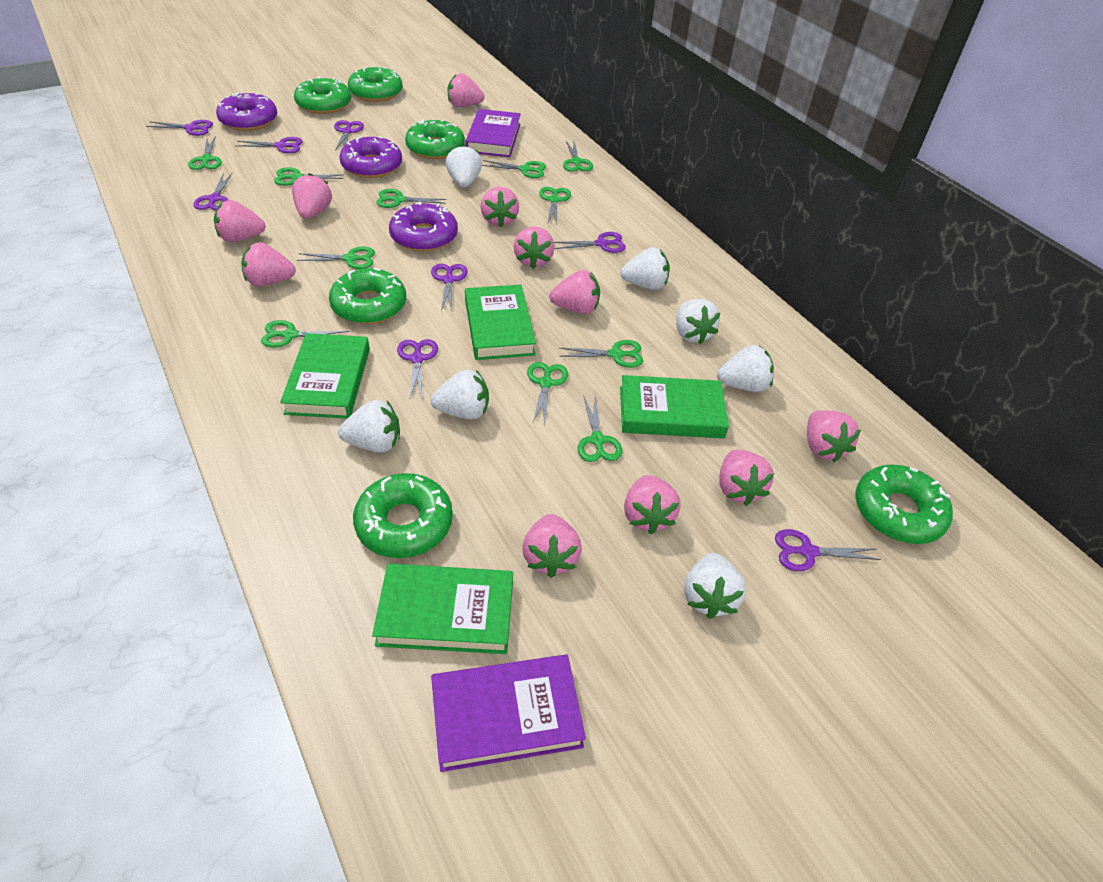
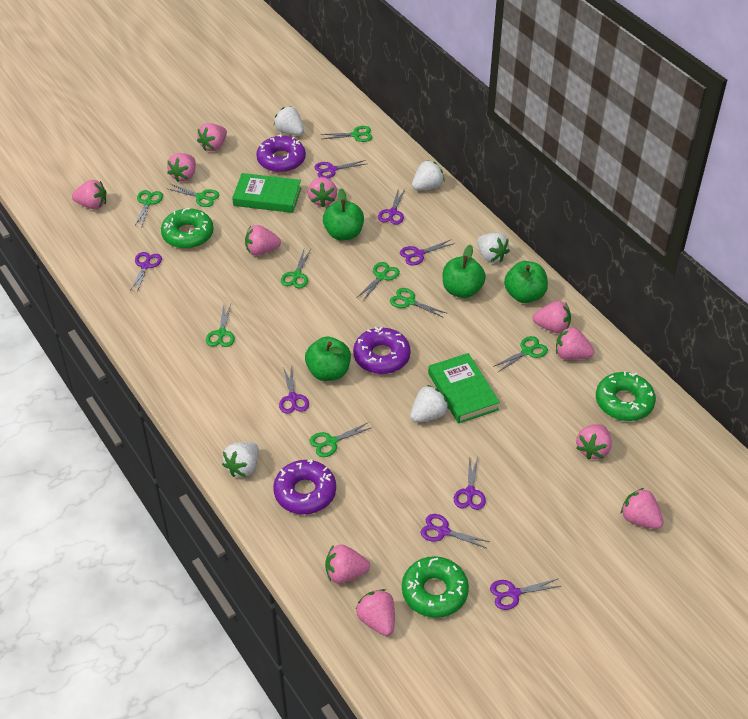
green apple: 0 -> 4
green book: 4 -> 2
green donut: 6 -> 3
green scissors: 11 -> 9
purple book: 2 -> 0
white strawberry: 7 -> 5

